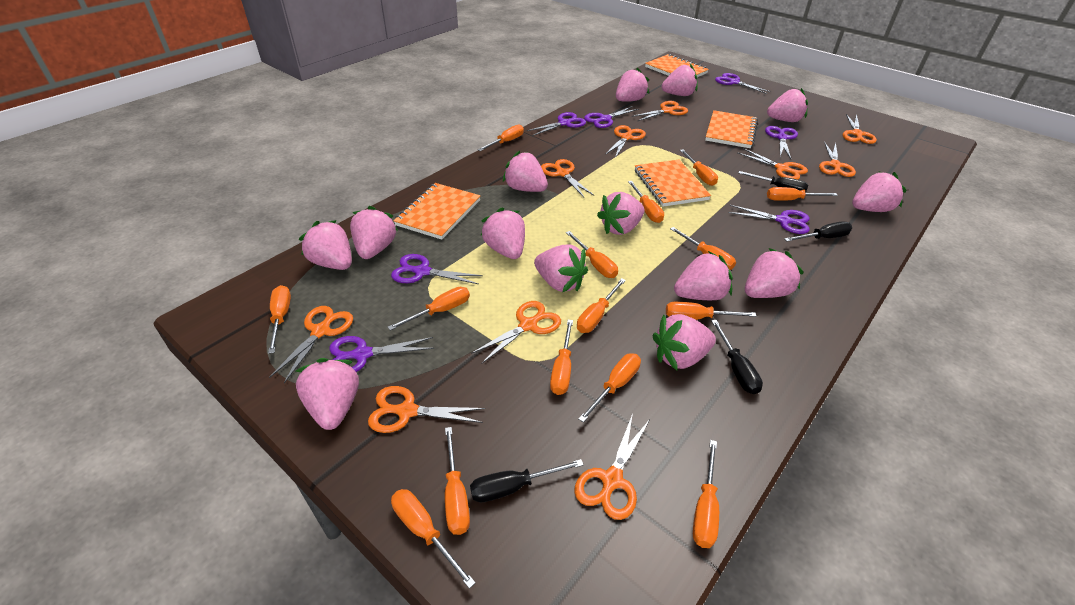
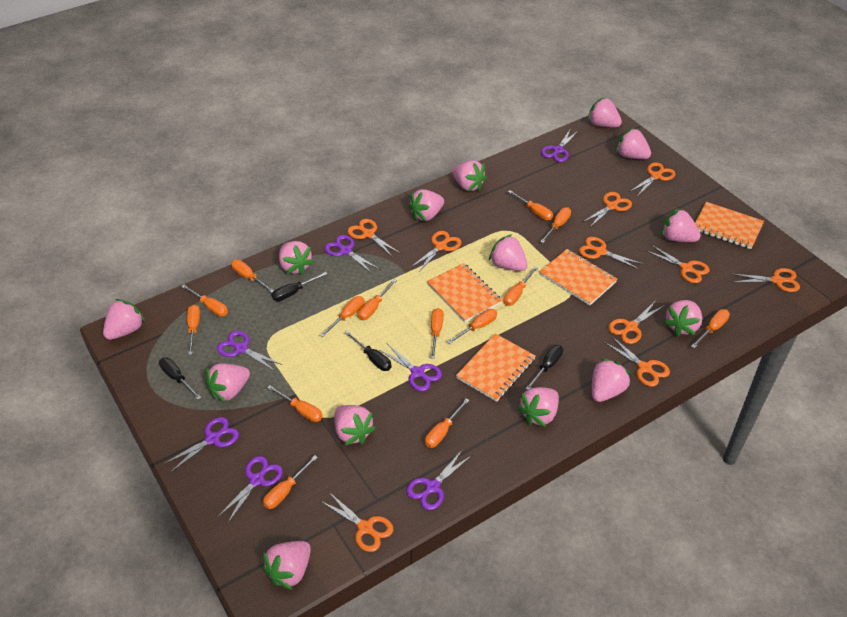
orange screwdriver: 15 -> 14

